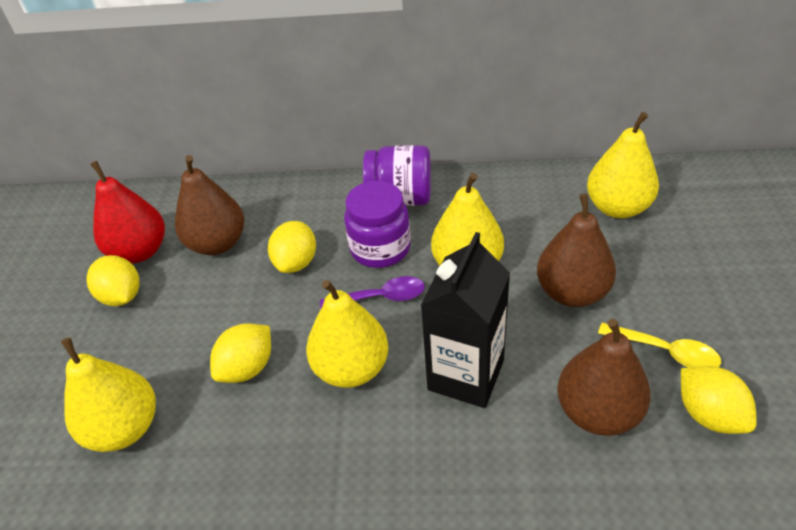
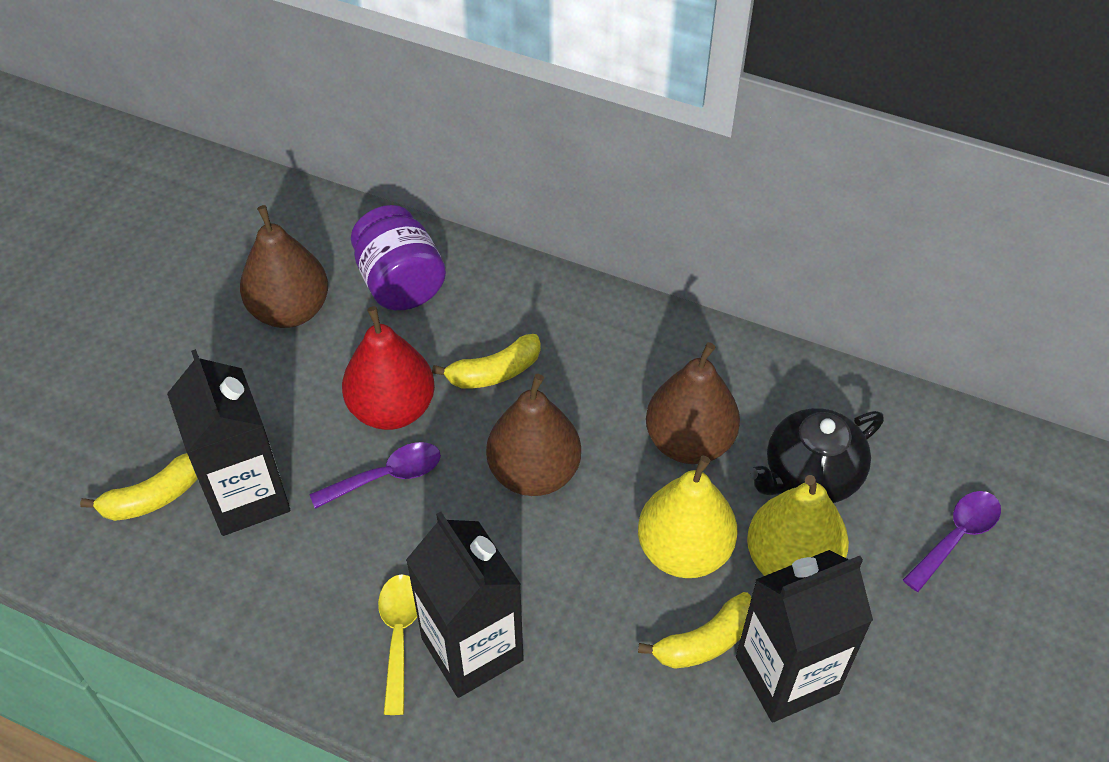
black carton: 1 -> 3
black teapot: 0 -> 1
purple jar: 2 -> 1
purple spoon: 1 -> 2
yellow banana: 0 -> 3
yellow lemon: 4 -> 0
yellow pear: 4 -> 2

